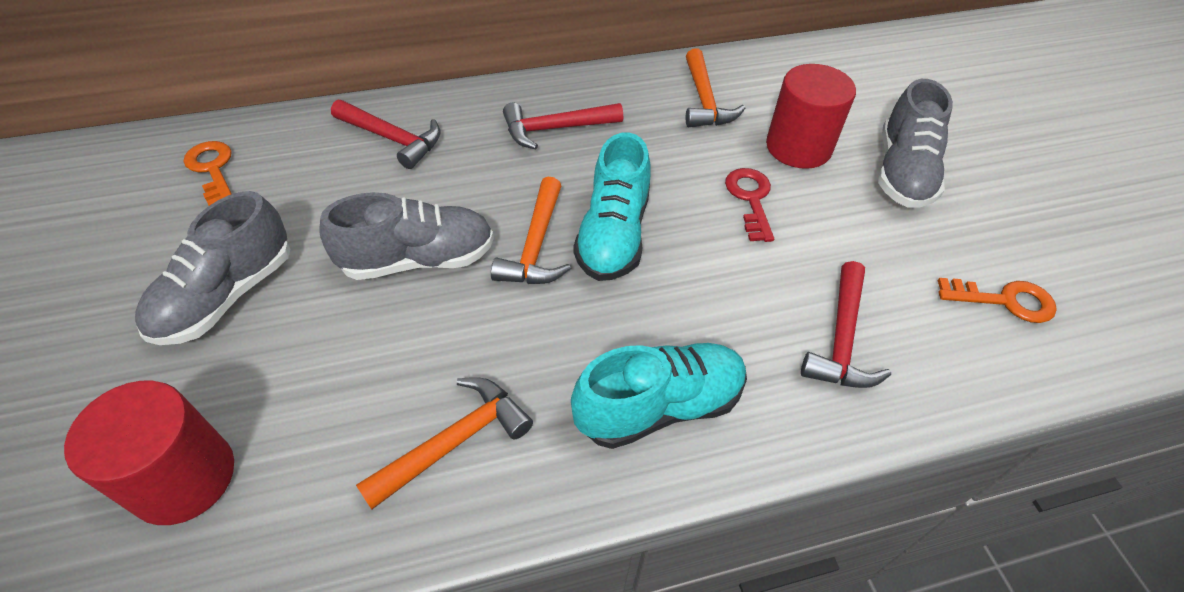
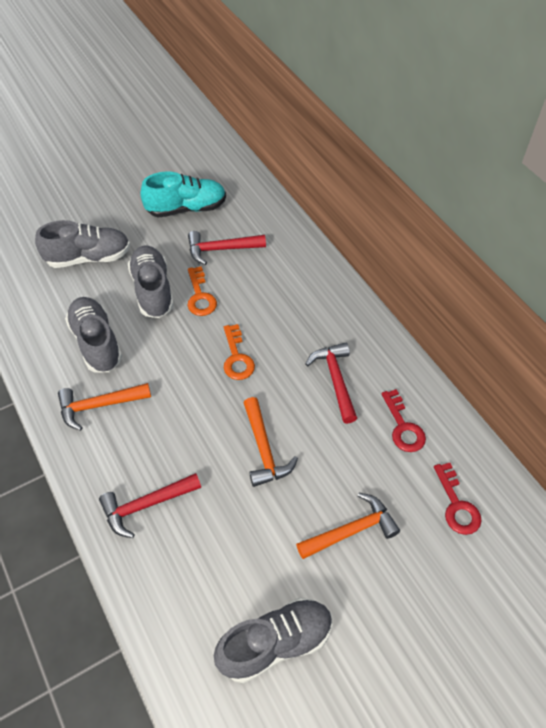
grey shoe: 3 -> 4
red cylinder: 2 -> 0
red key: 1 -> 2
turquoise shoe: 2 -> 1

